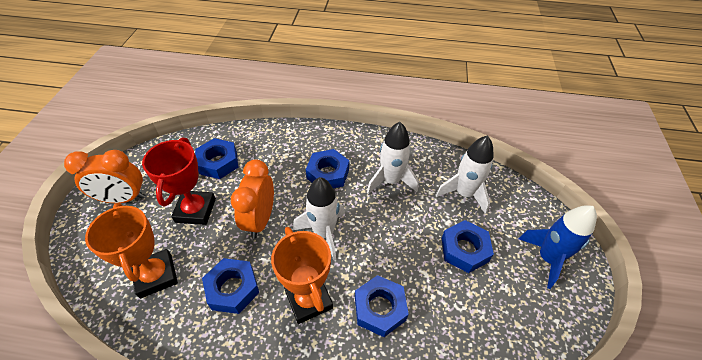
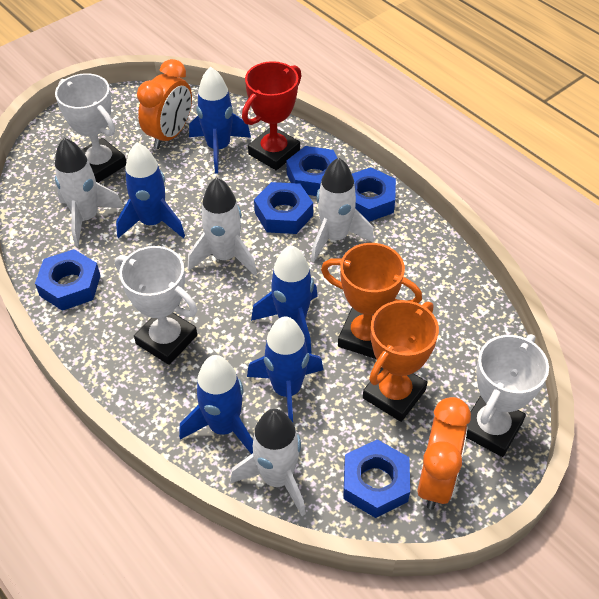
blue rocket: 1 -> 5
white rocket: 3 -> 4
white trophy: 0 -> 3

